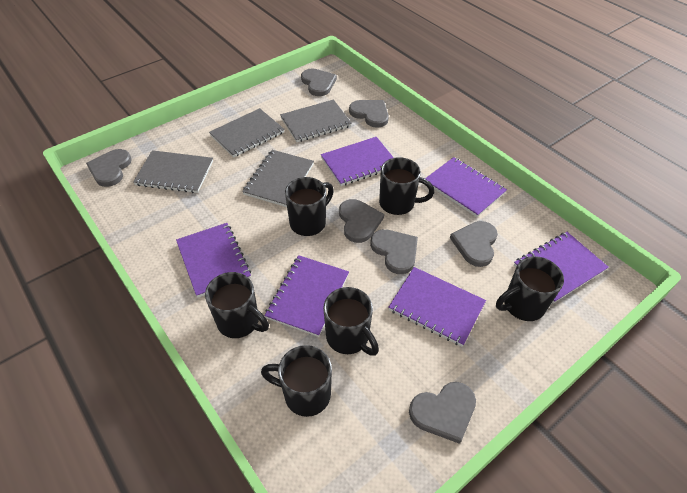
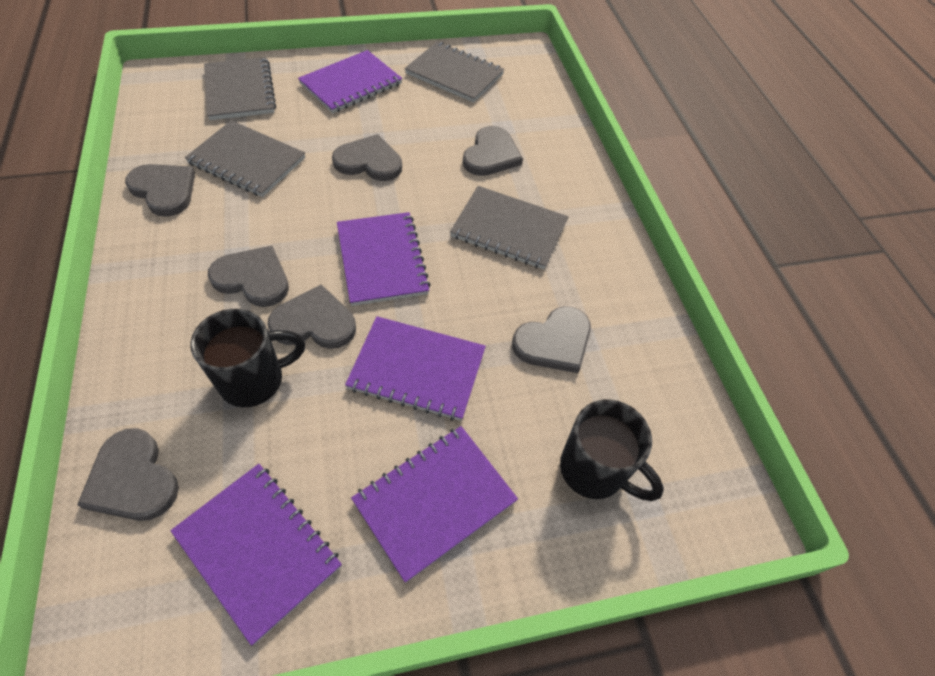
black mug: 6 -> 2
purple notebook: 6 -> 5

